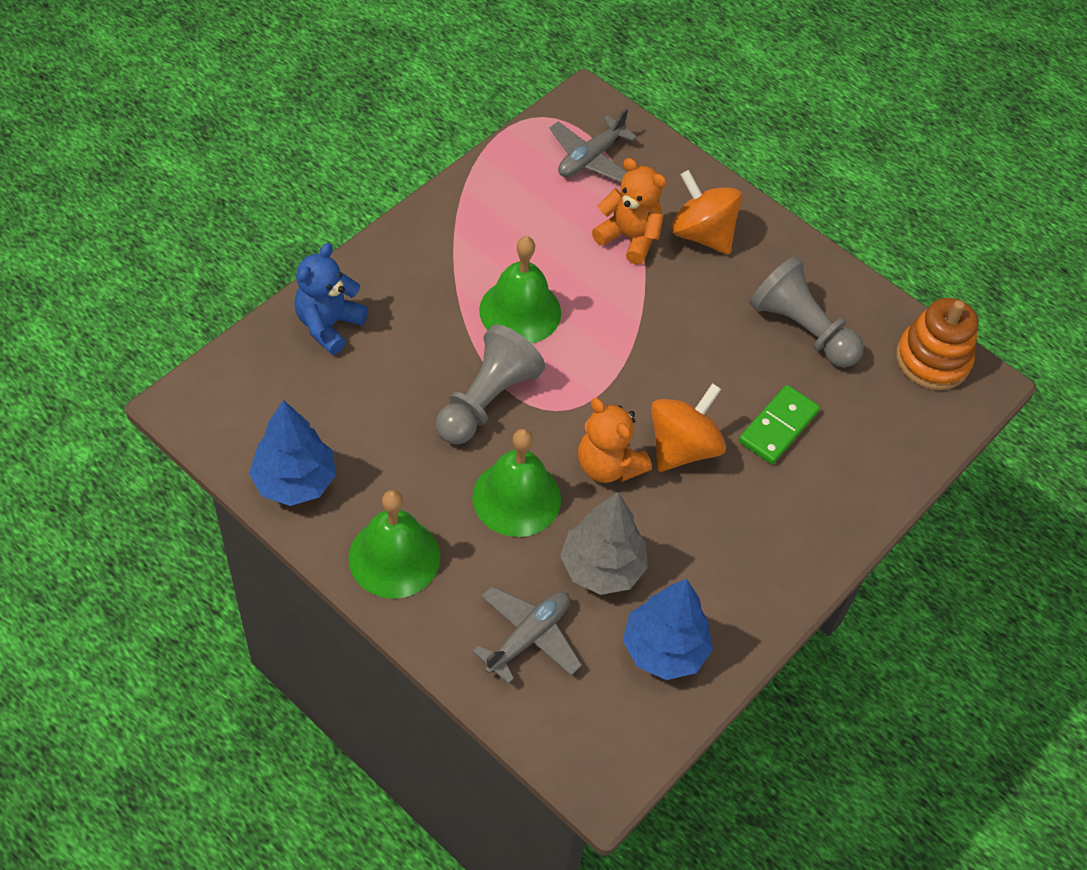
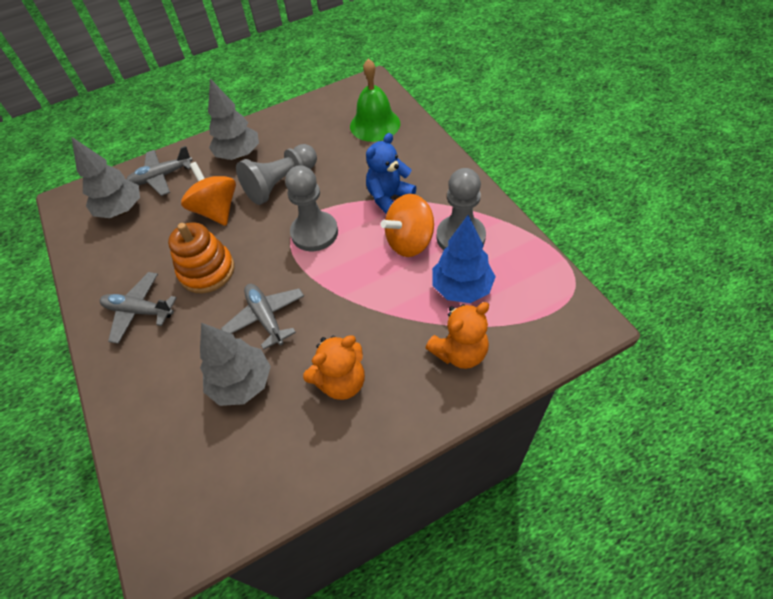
blue tree: 2 -> 1
green bell: 3 -> 1
green domino: 1 -> 0
grey pawn: 2 -> 3
grey plane: 2 -> 3
grey tree: 1 -> 3

